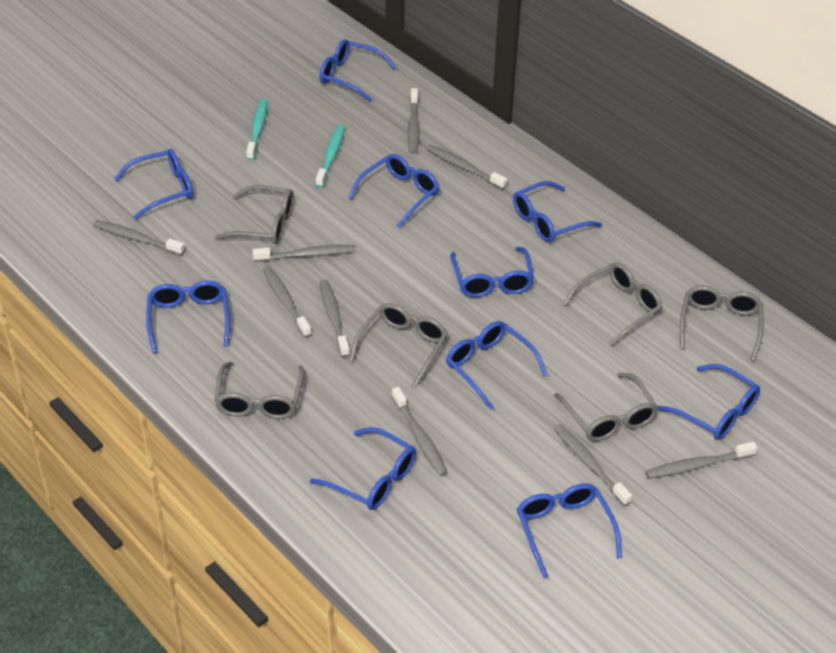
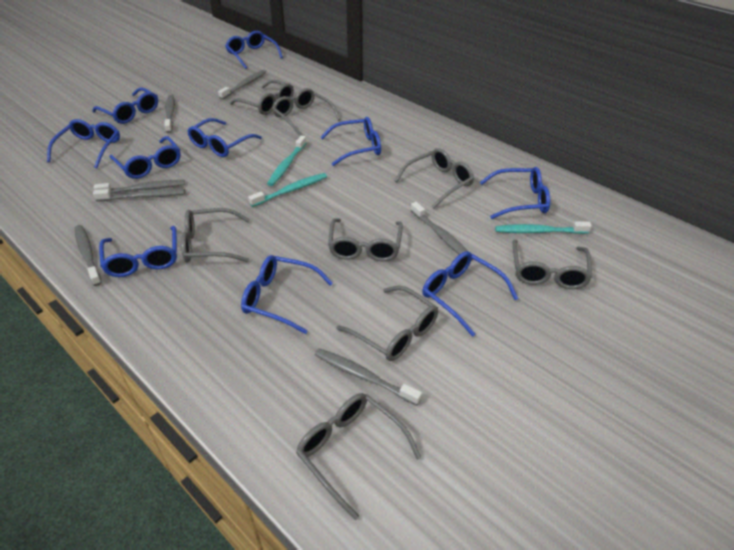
grey glasses: 6 -> 8
grey toothbrush: 9 -> 7
turquoise toothbrush: 2 -> 3

